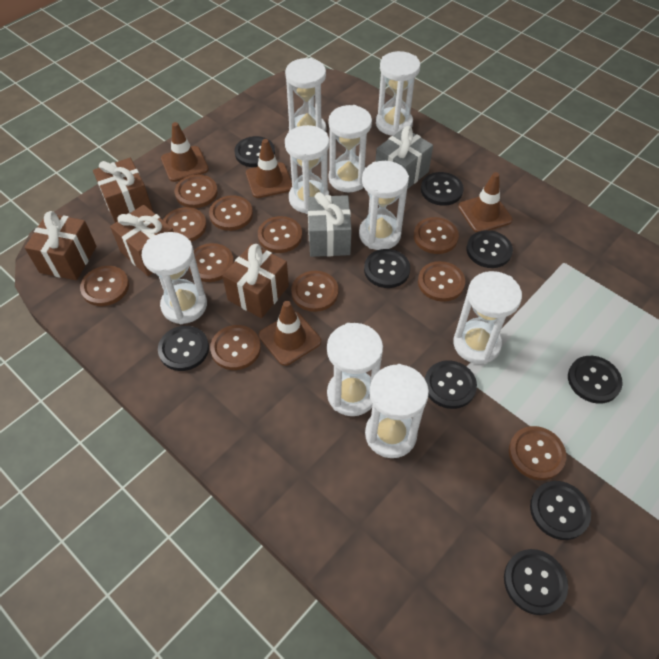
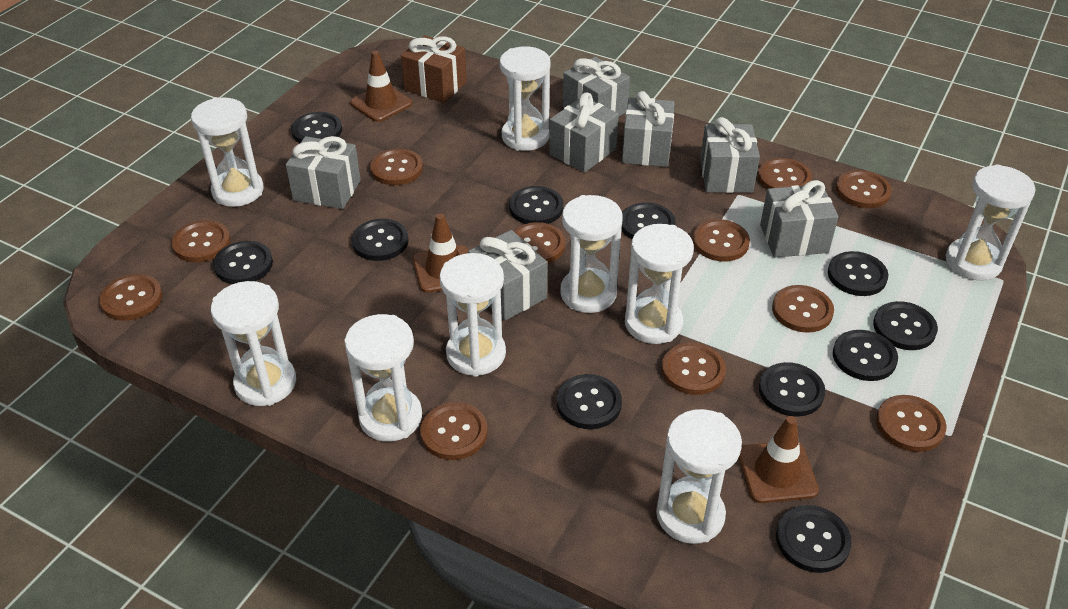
black button: 9 -> 11
brown gift: 4 -> 1
brown traffic cone: 4 -> 3
grey gift: 2 -> 7

